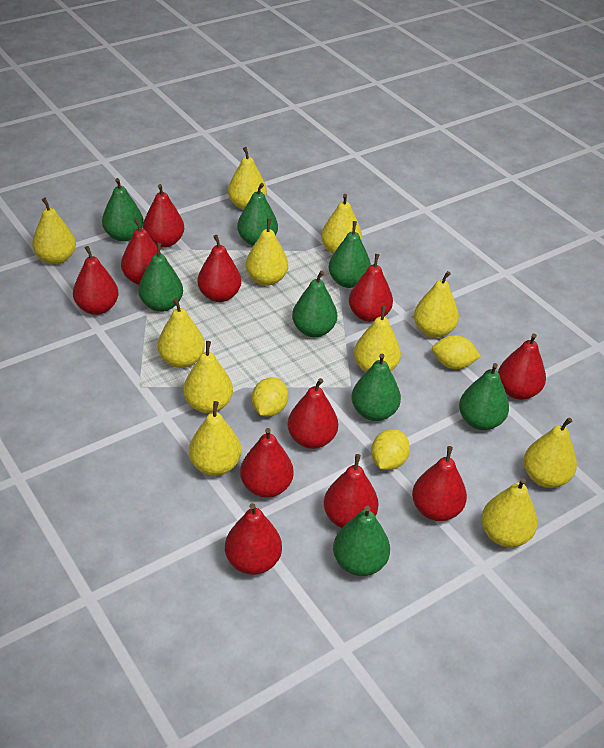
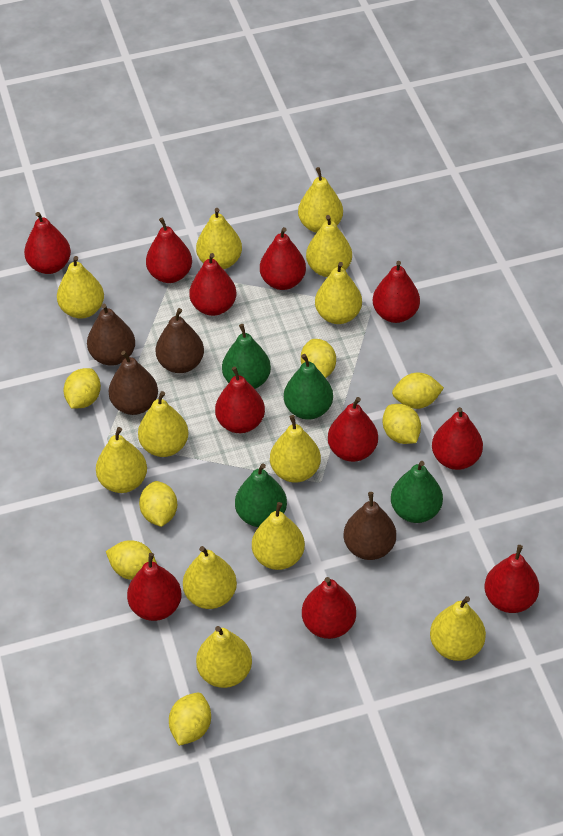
brown pear: 0 -> 4
green pear: 8 -> 4
yellow lemon: 3 -> 7
yellow pear: 11 -> 12

